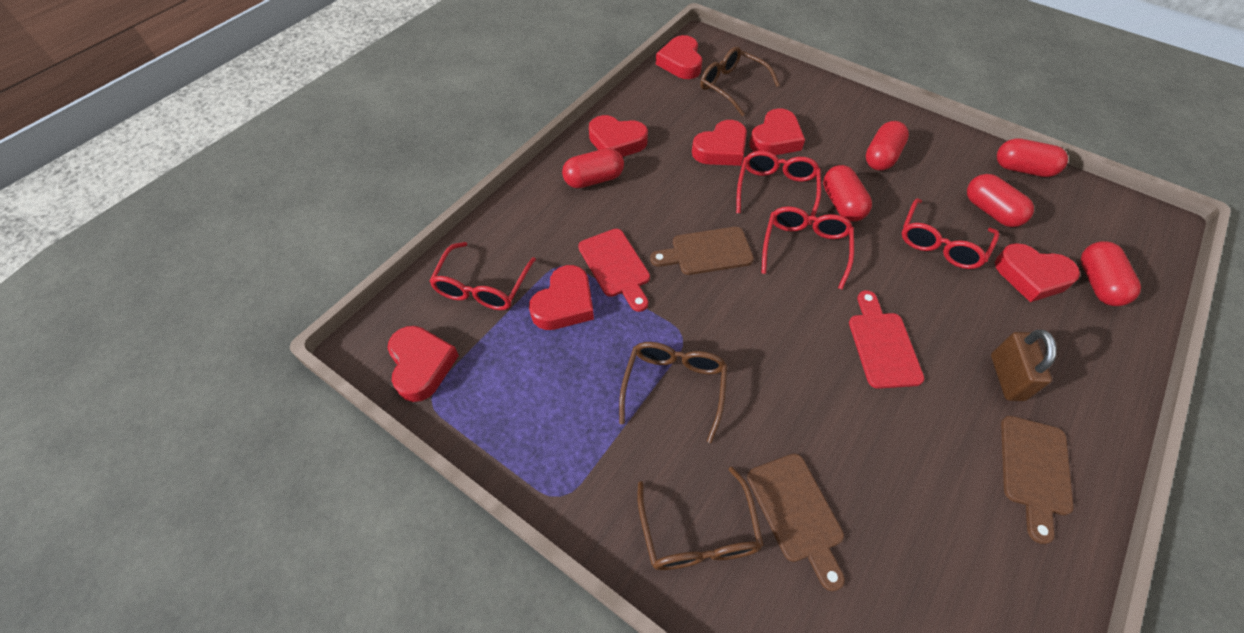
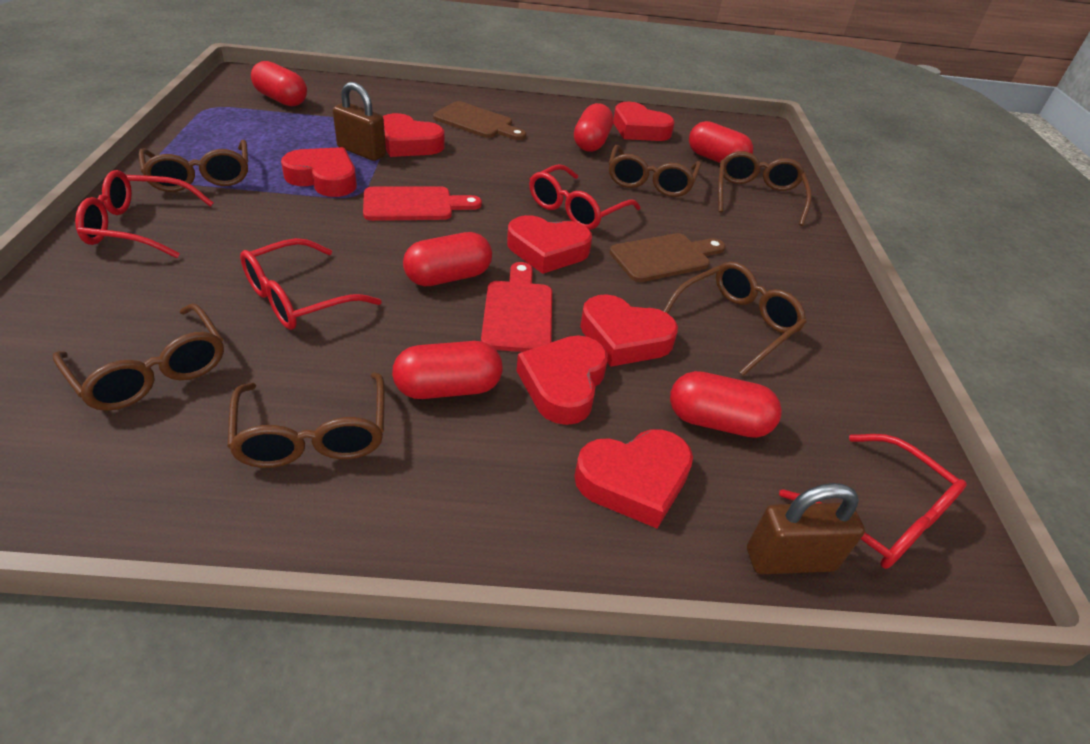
brown cutting board: 3 -> 2
brown glasses: 3 -> 6
brown padlock: 1 -> 2

